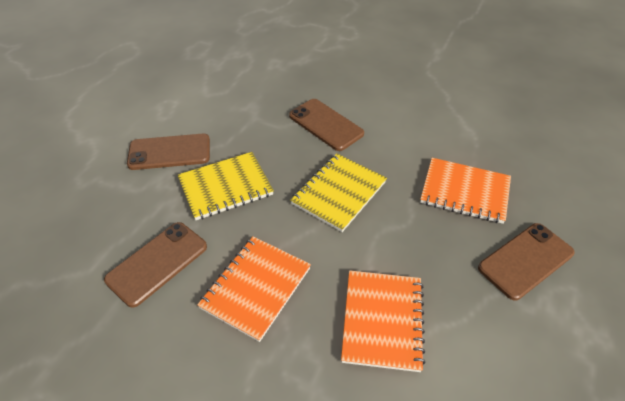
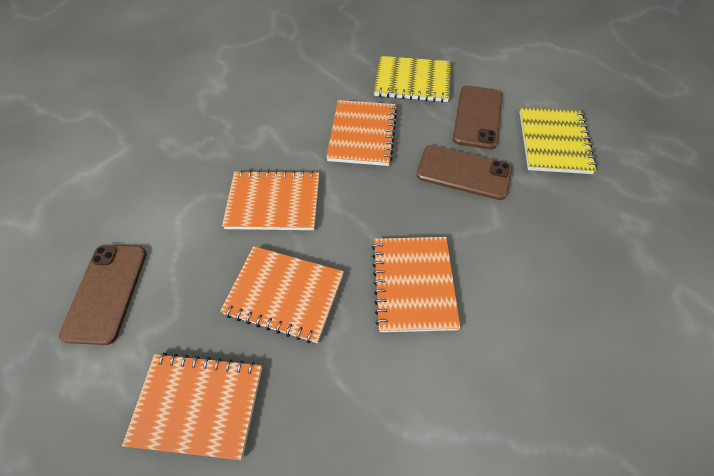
brown phone: 4 -> 3
orange notebook: 3 -> 5

